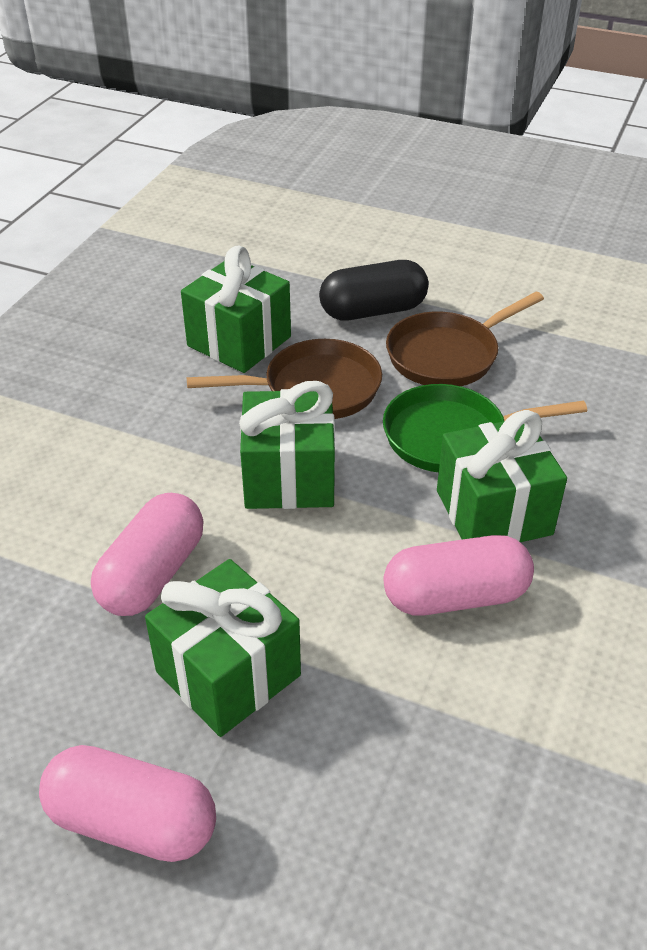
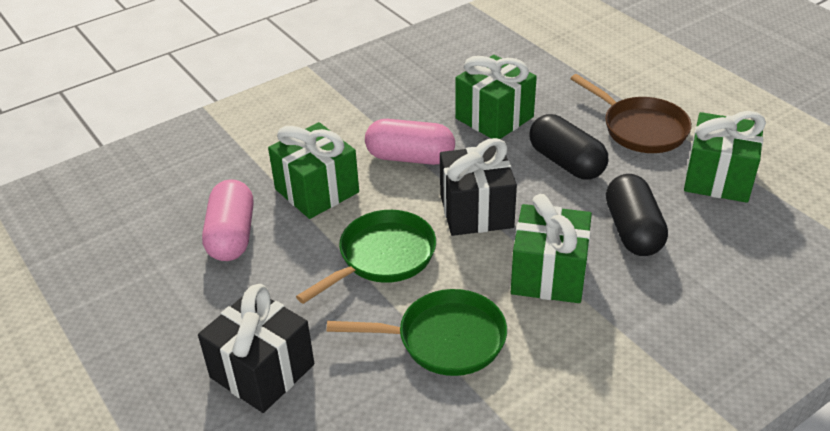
black capsule: 1 -> 2
black gift: 0 -> 2
brown pan: 2 -> 1
green pan: 1 -> 2
pink capsule: 3 -> 2

